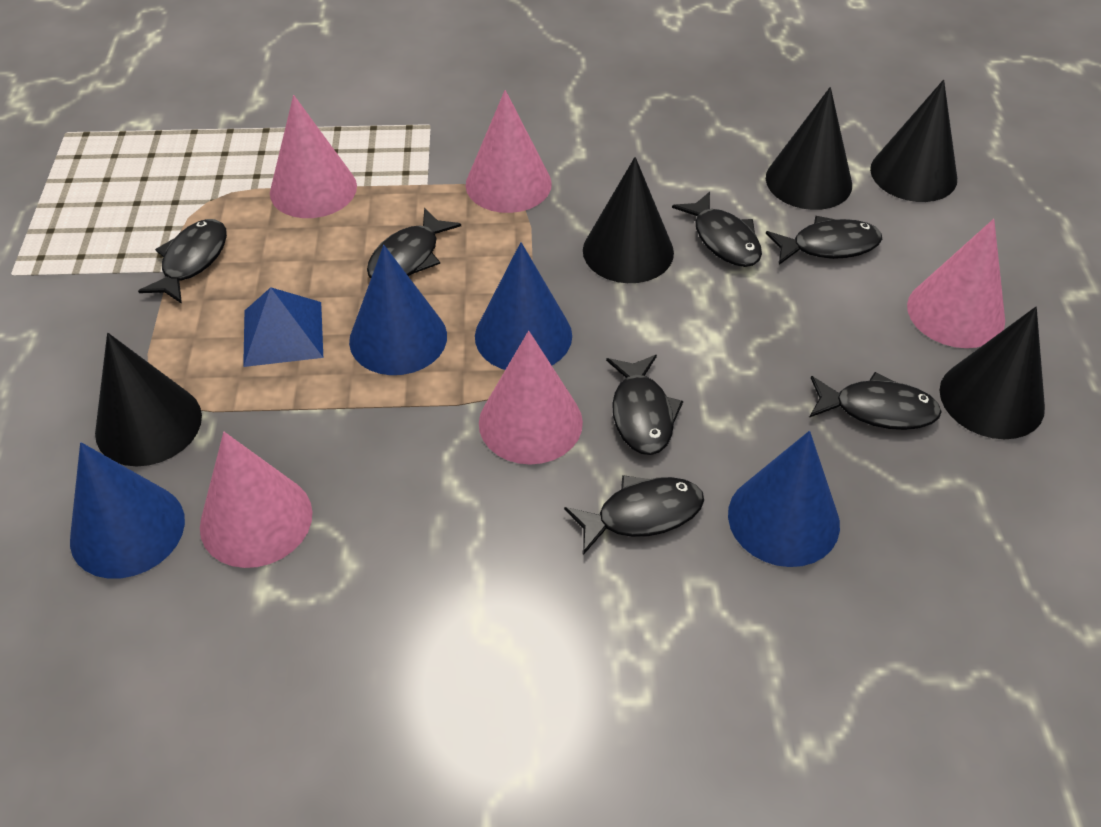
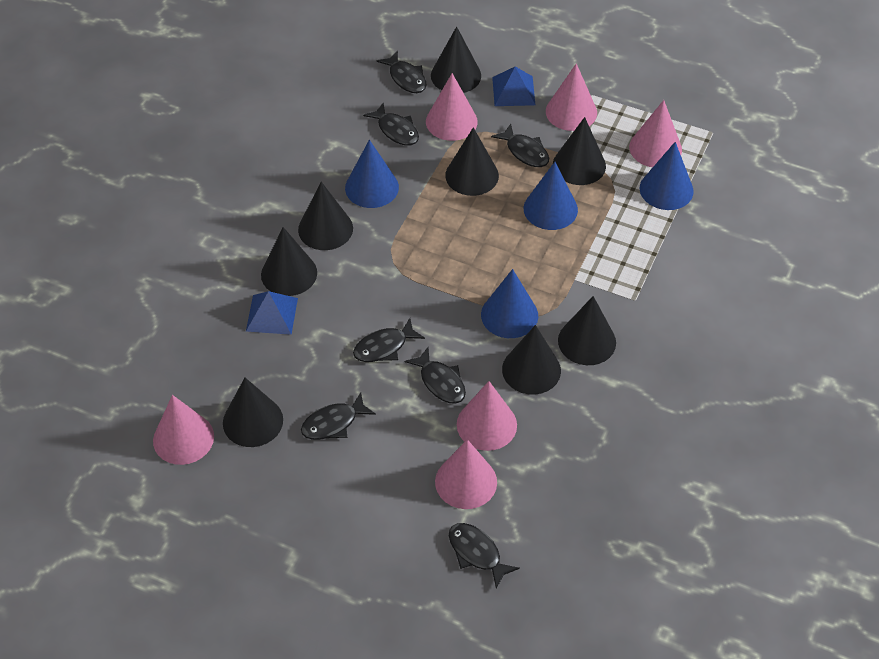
black cone: 5 -> 8
blue pyramid: 1 -> 2
pink cone: 5 -> 6

